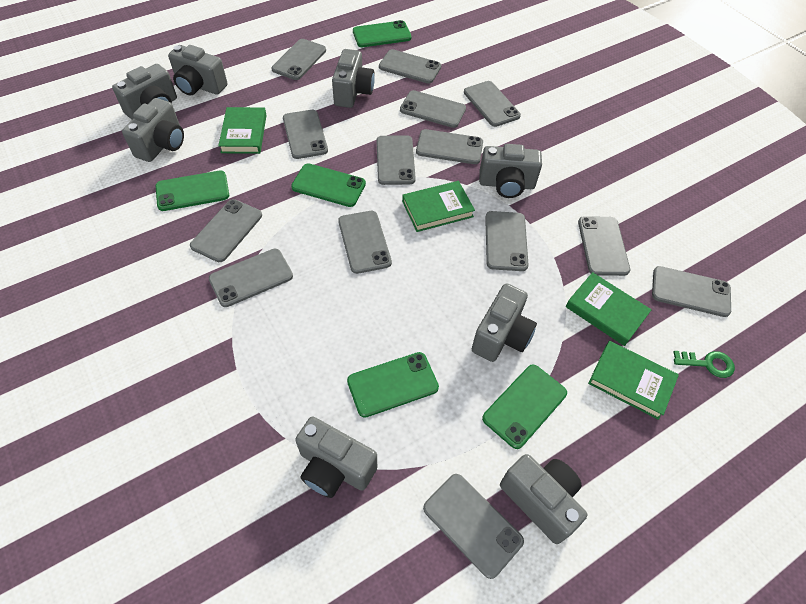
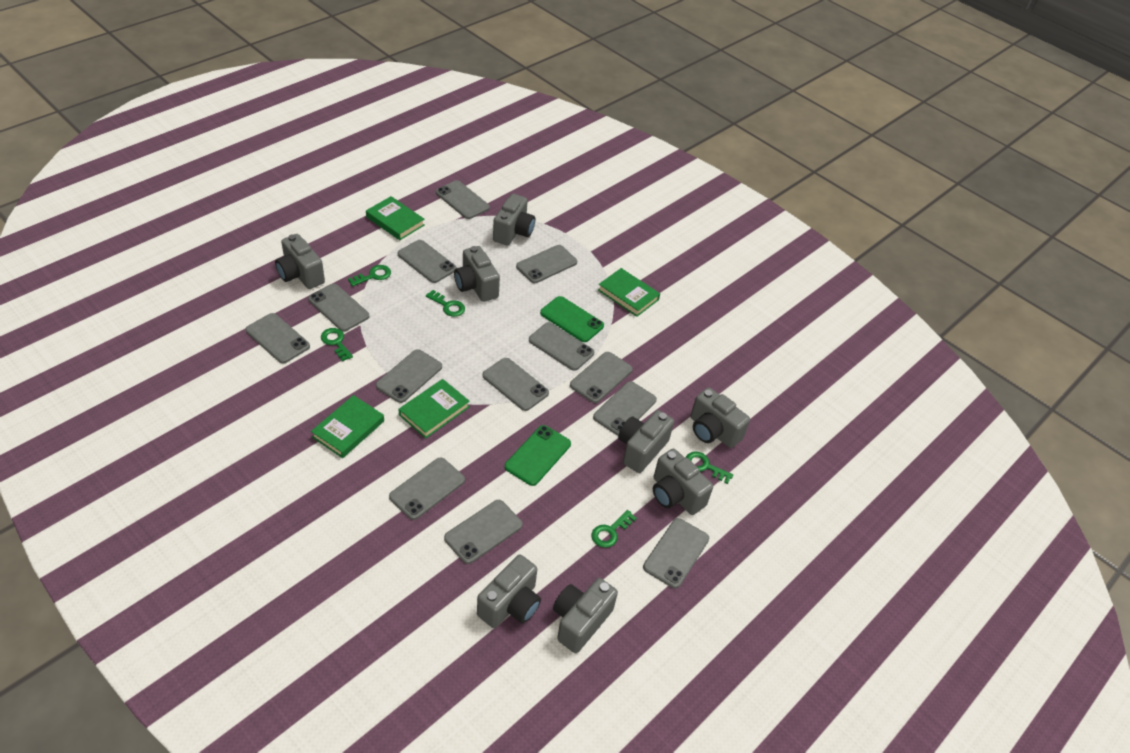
green key: 1 -> 5
green phone: 5 -> 2
grey phone: 14 -> 13

